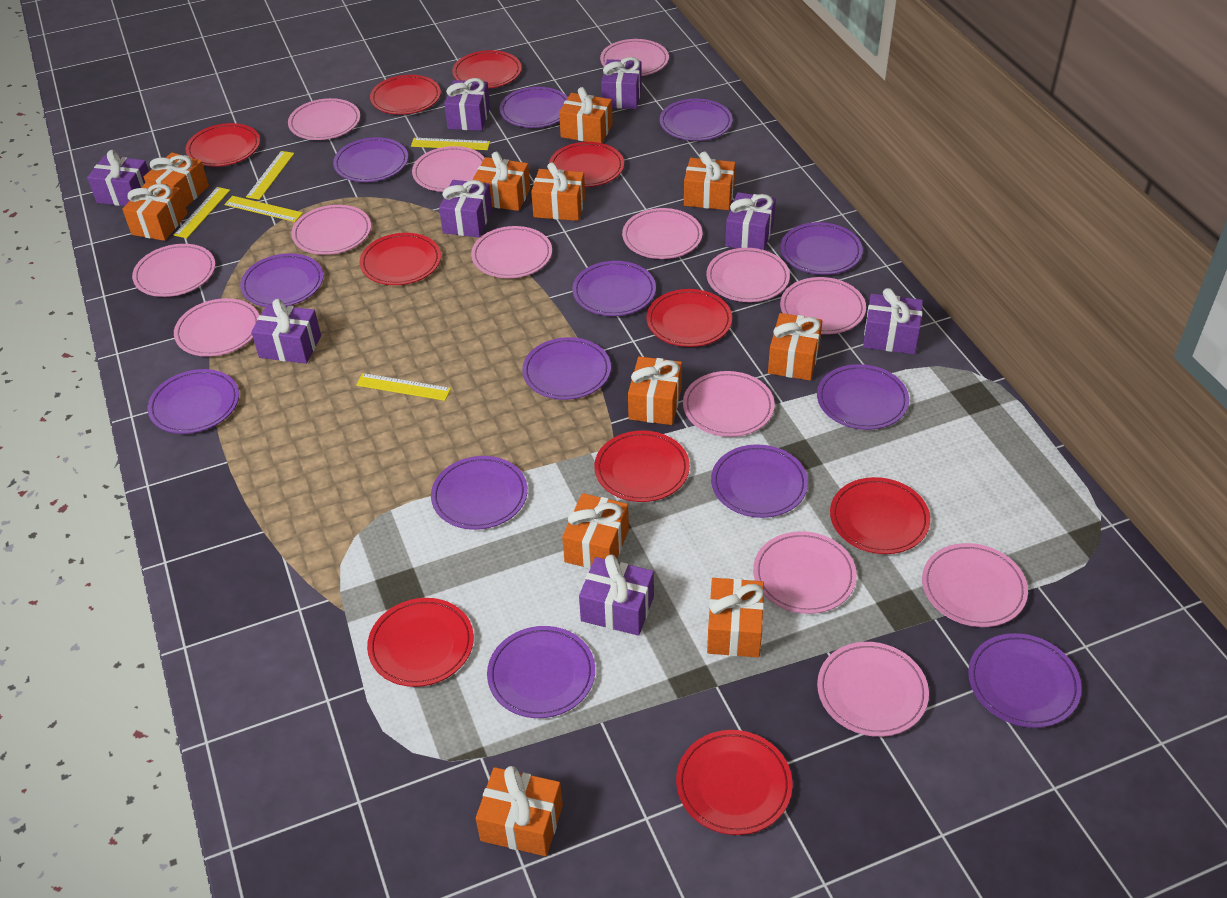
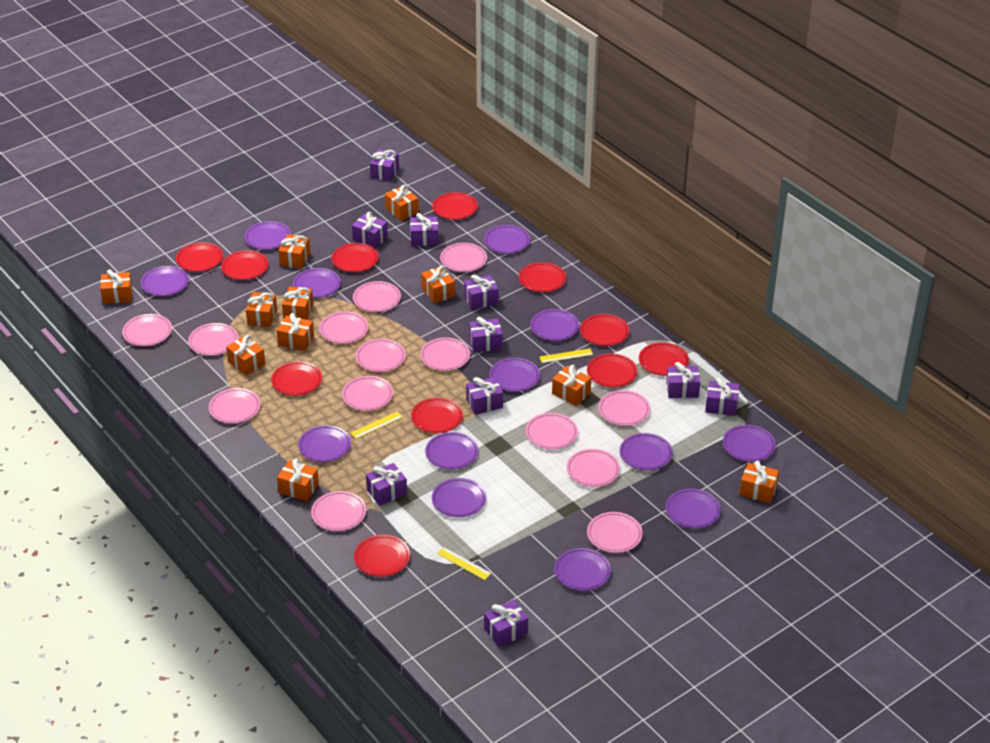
purple gift: 8 -> 10
red plate: 10 -> 11
yellow ruler: 5 -> 3

